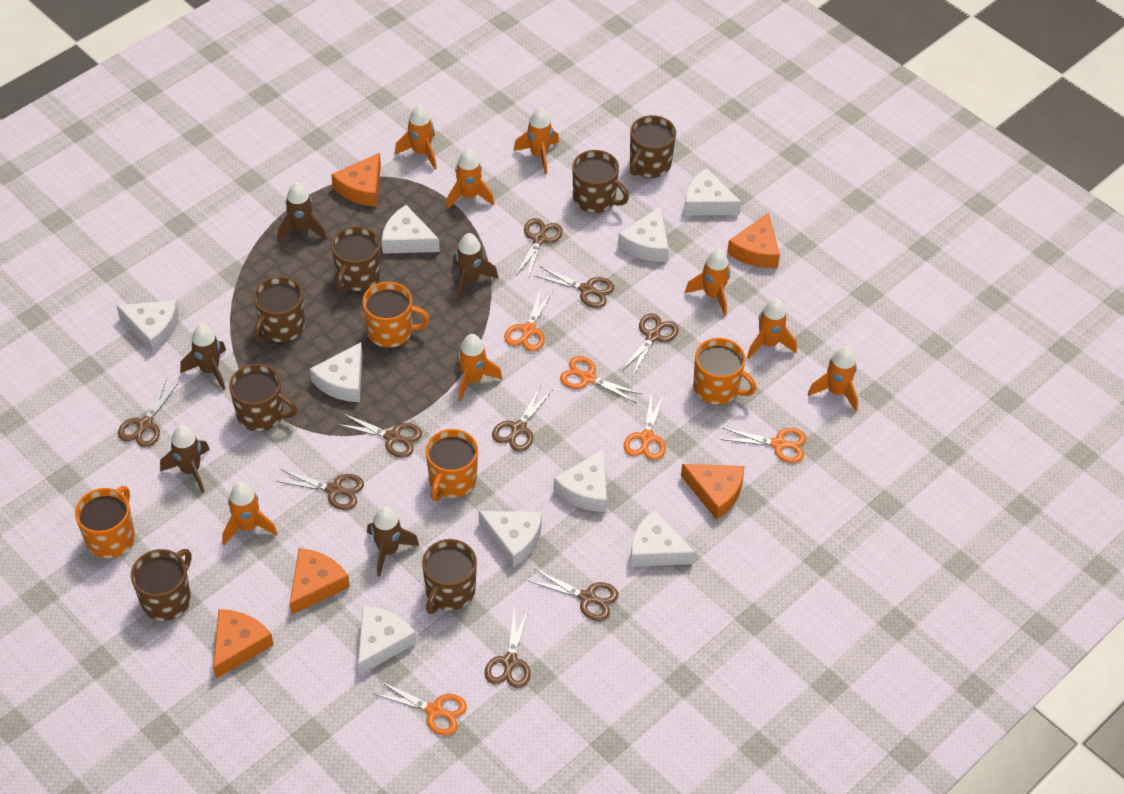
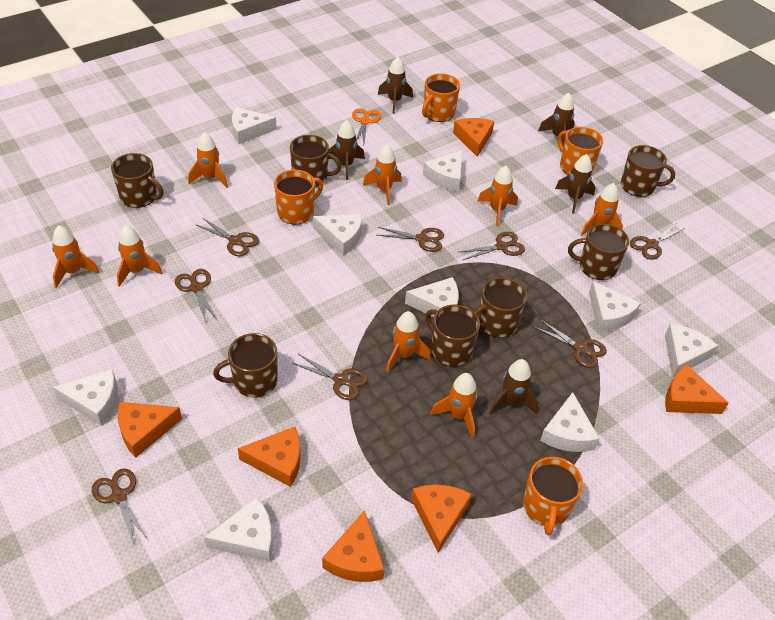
brown scissors: 9 -> 8
orange cheese: 5 -> 6
orange scissors: 5 -> 1

